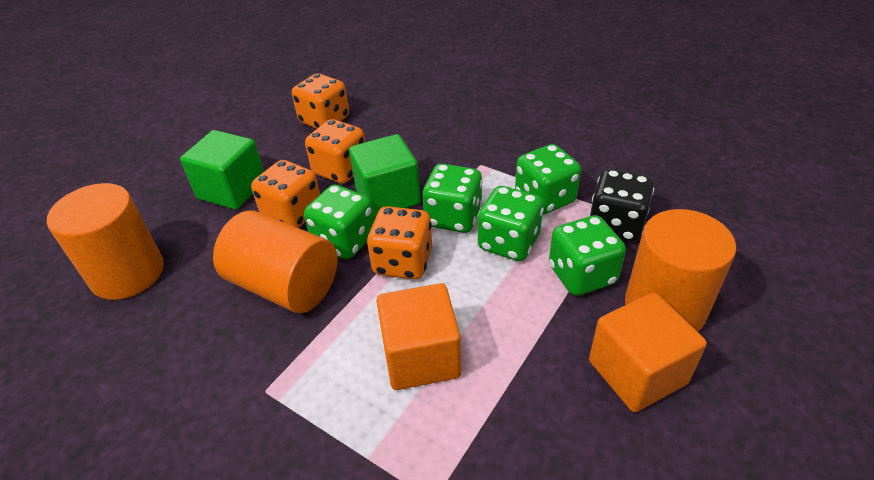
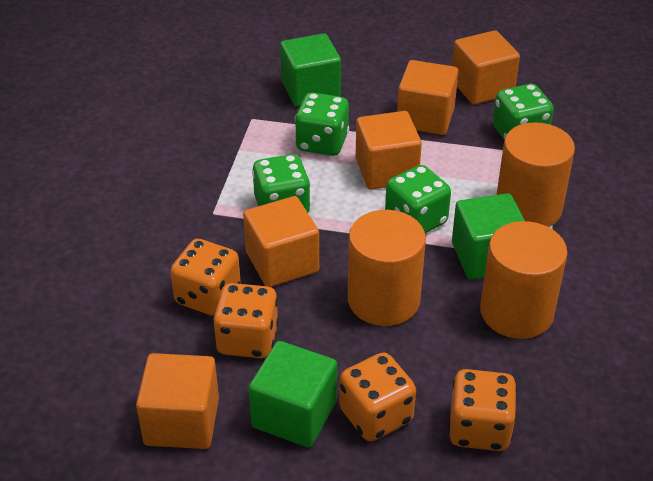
black dice: 1 -> 0
green cube: 2 -> 3
green dice: 5 -> 4
orange cube: 2 -> 5

